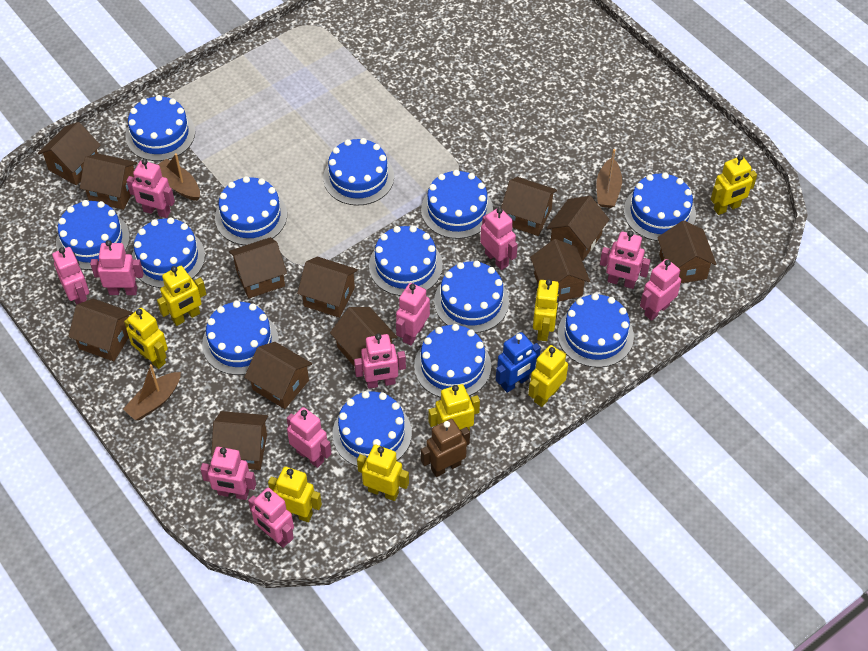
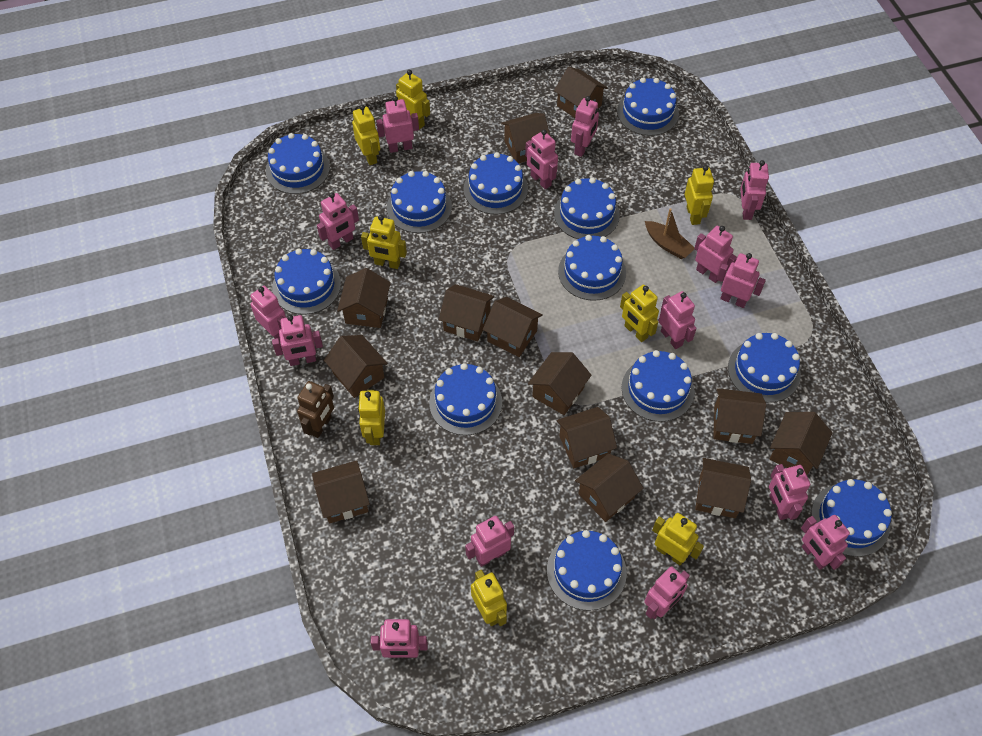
blue cake: 13 -> 12
blue robot: 1 -> 0
brown boat: 3 -> 1
brown house: 12 -> 13
pink robot: 11 -> 15

